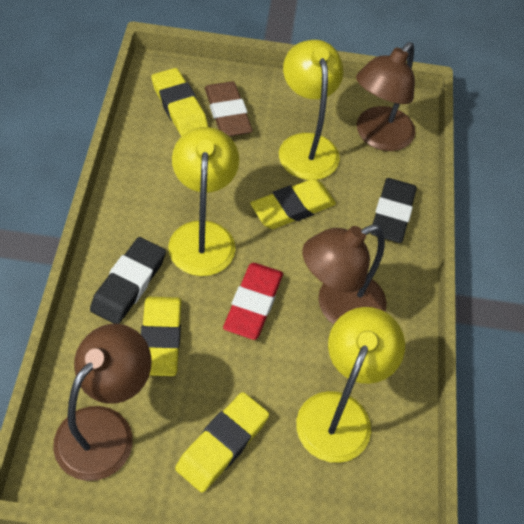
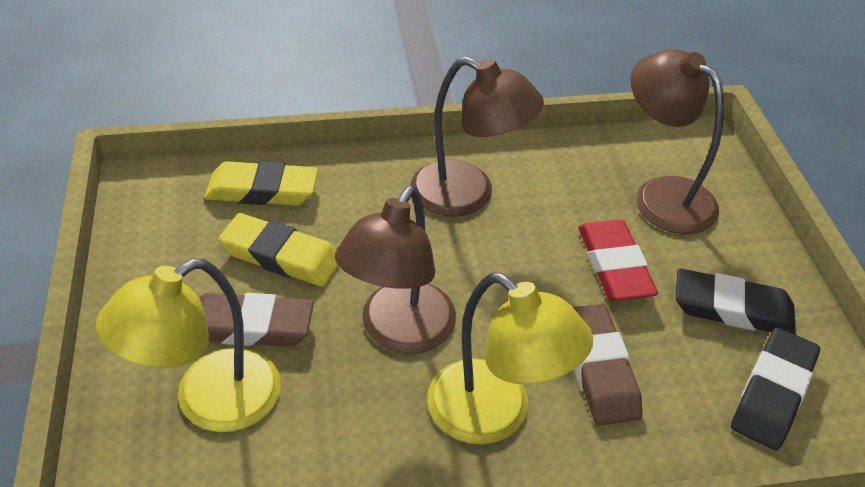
brown eraser: 1 -> 2
yellow eraser: 4 -> 2
yellow lamp: 3 -> 2

